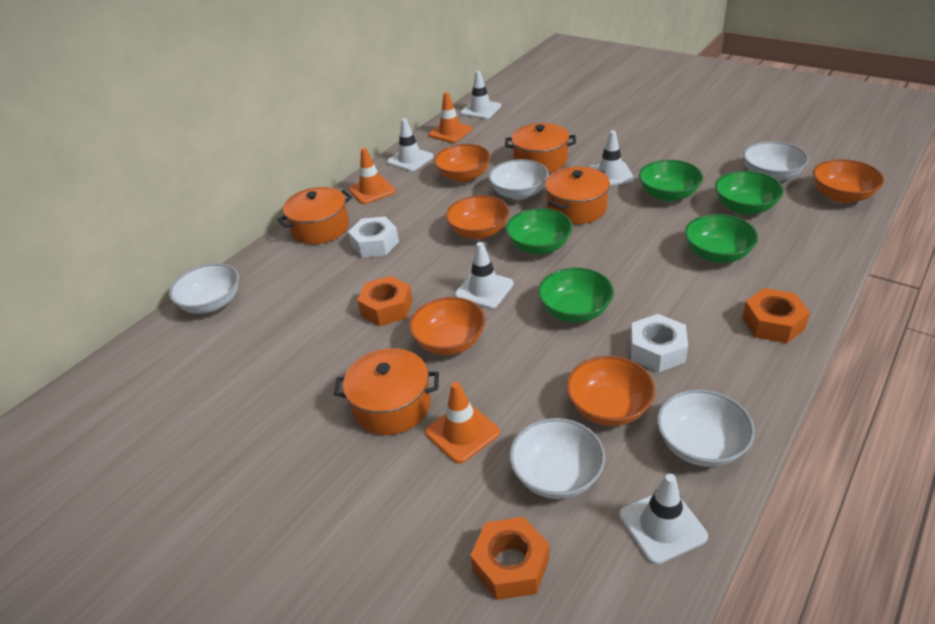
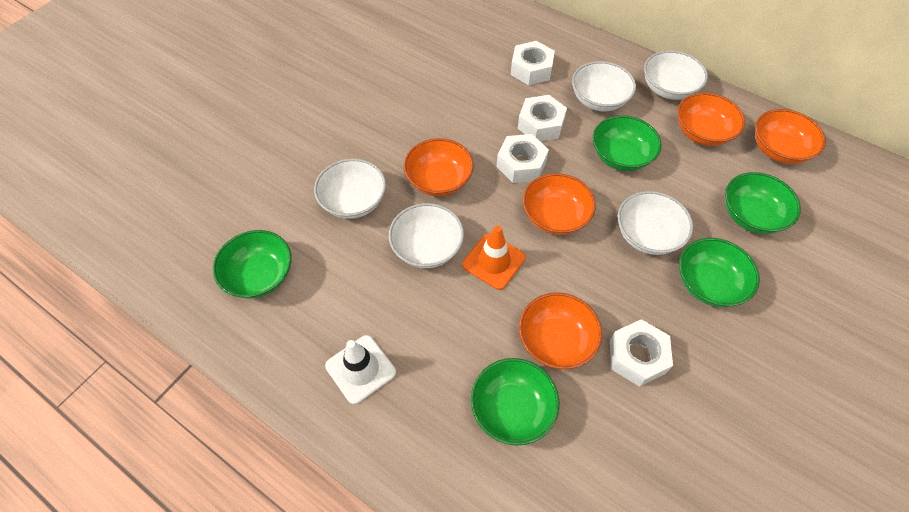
orange nut: 3 -> 0
orange pot: 4 -> 0
orange traffic cone: 3 -> 1
white nut: 2 -> 4
white traffic cone: 5 -> 1

